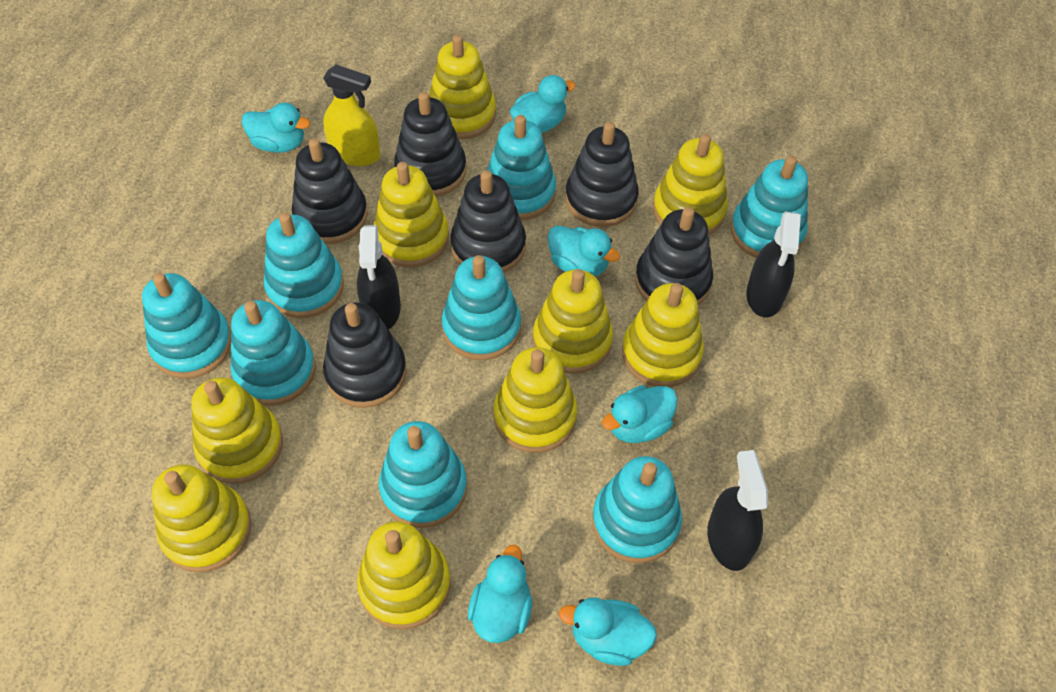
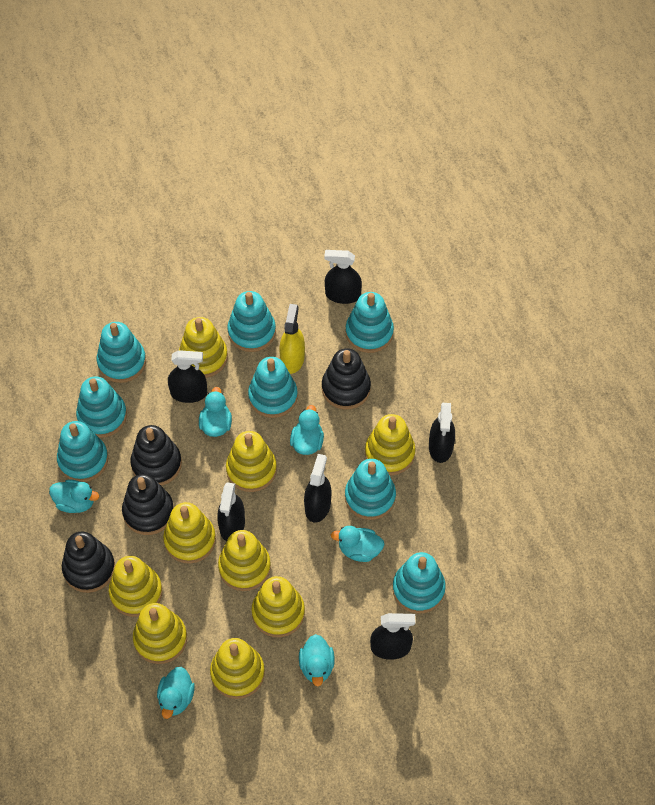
black spray bottle: 3 -> 6
black stacking toy: 6 -> 4

